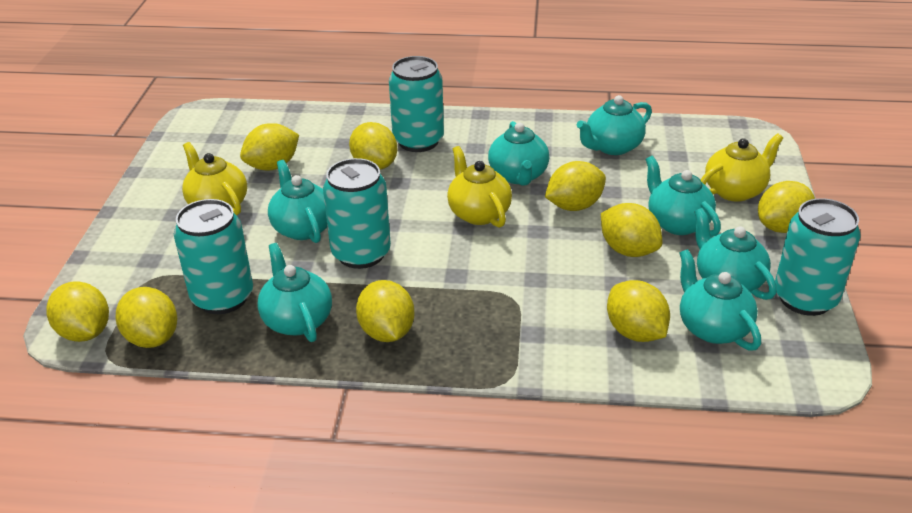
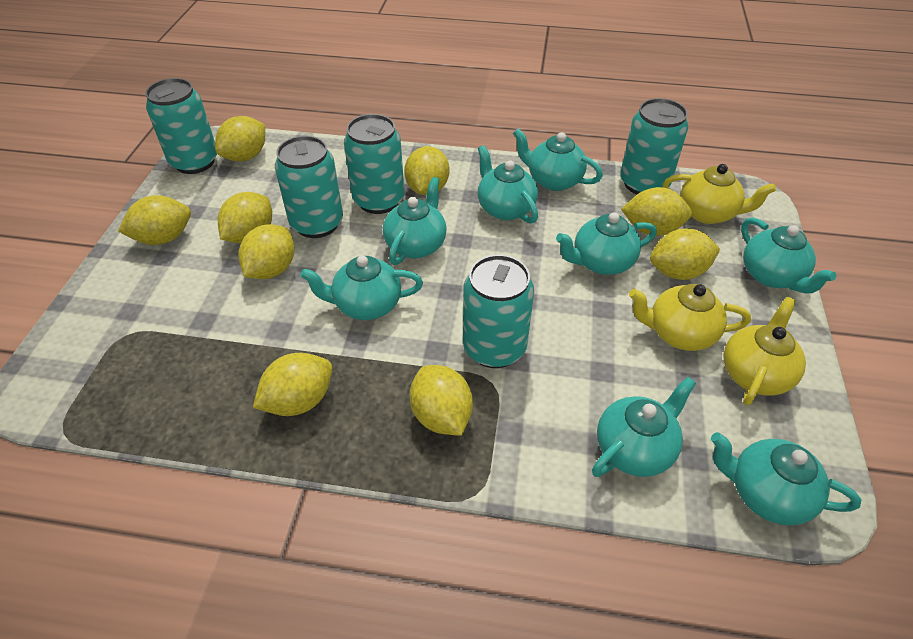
turquoise can: 4 -> 5
turquoise teapot: 7 -> 8

